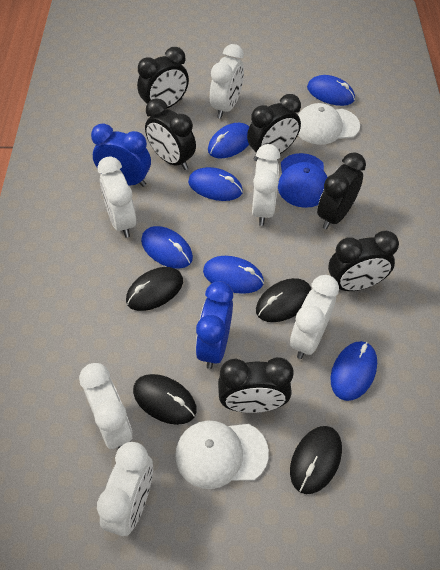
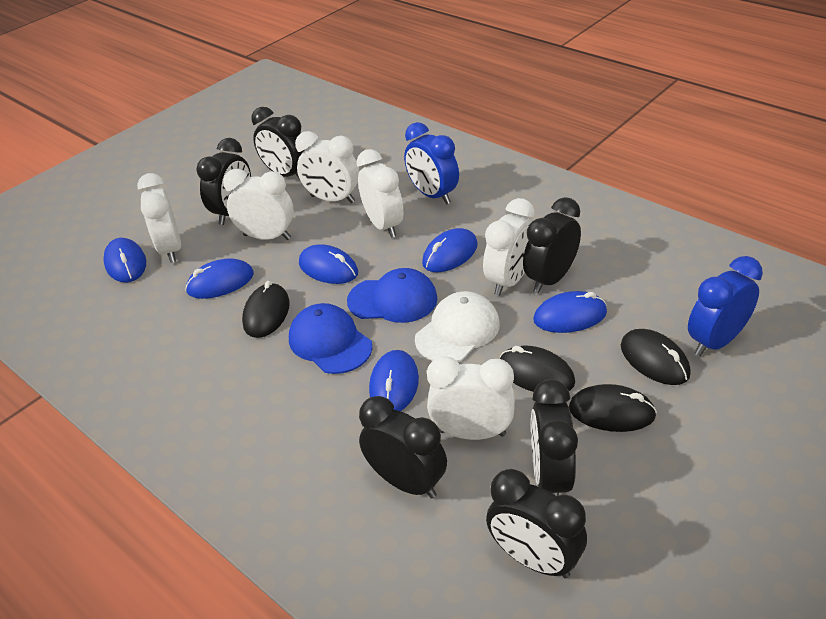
blue cap: 1 -> 2
white cap: 2 -> 1

